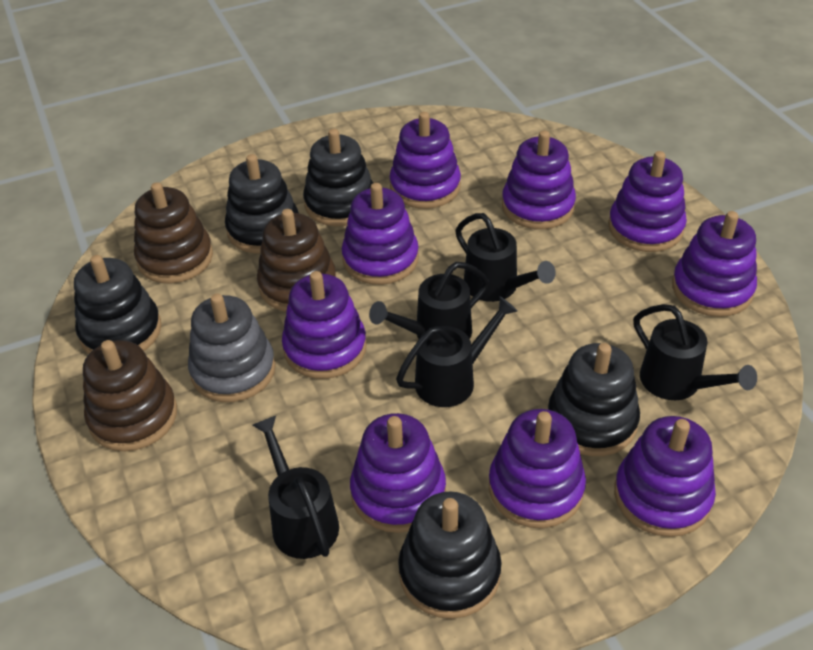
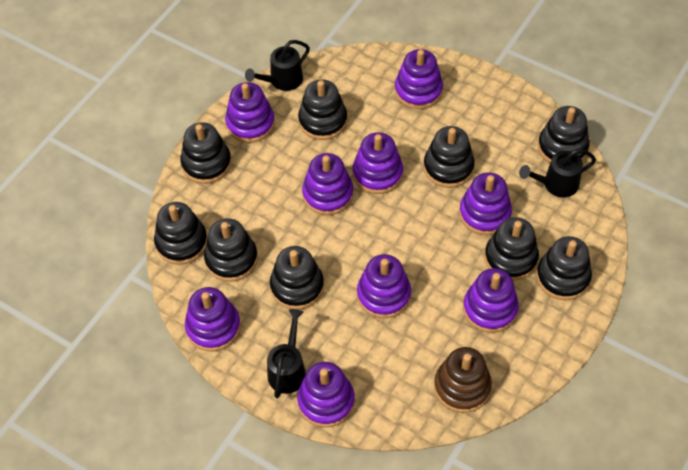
black stacking toy: 5 -> 9
black watering can: 5 -> 3
brown stacking toy: 3 -> 1
grey stacking toy: 1 -> 0

